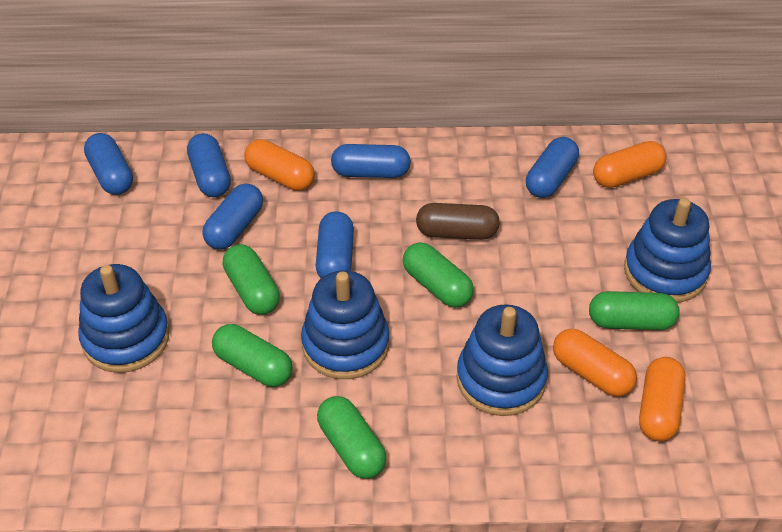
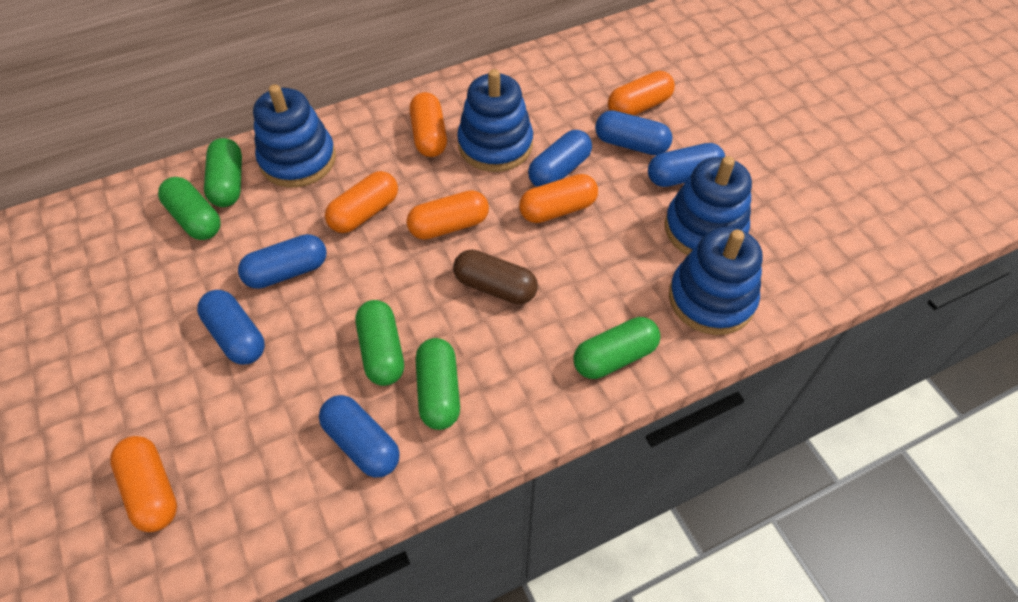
orange capsule: 4 -> 6

